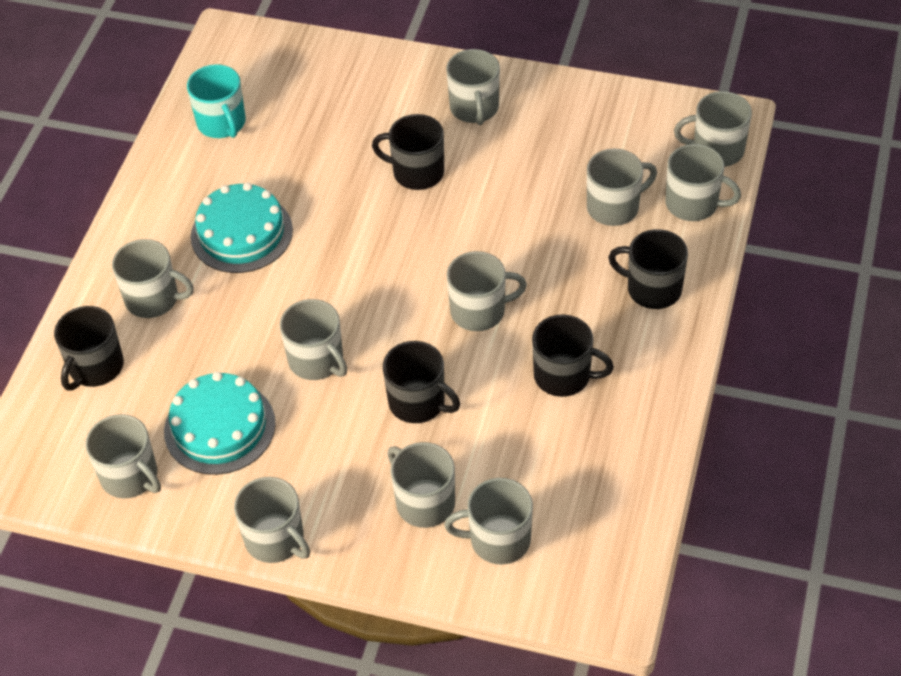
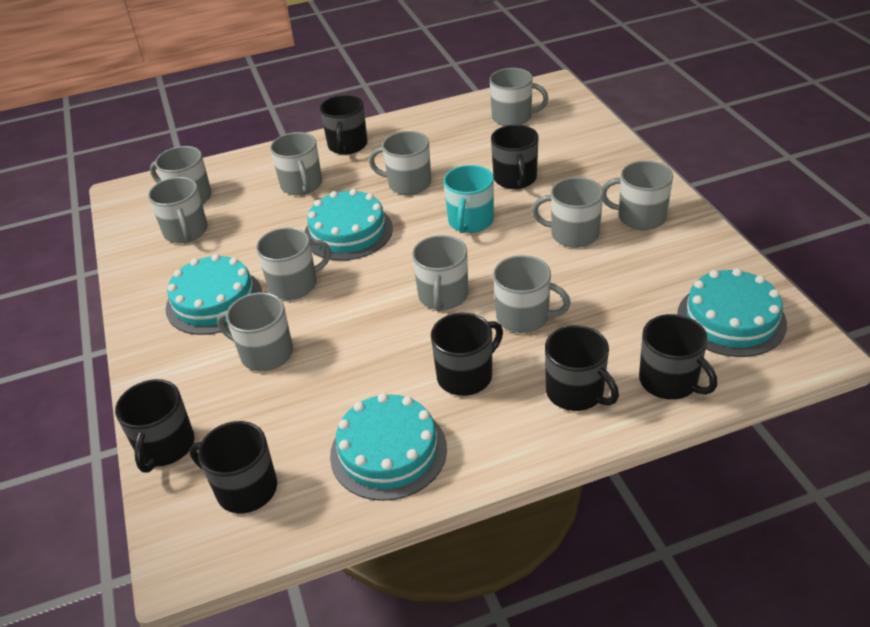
black mug: 5 -> 7
turquoise cake: 2 -> 4

